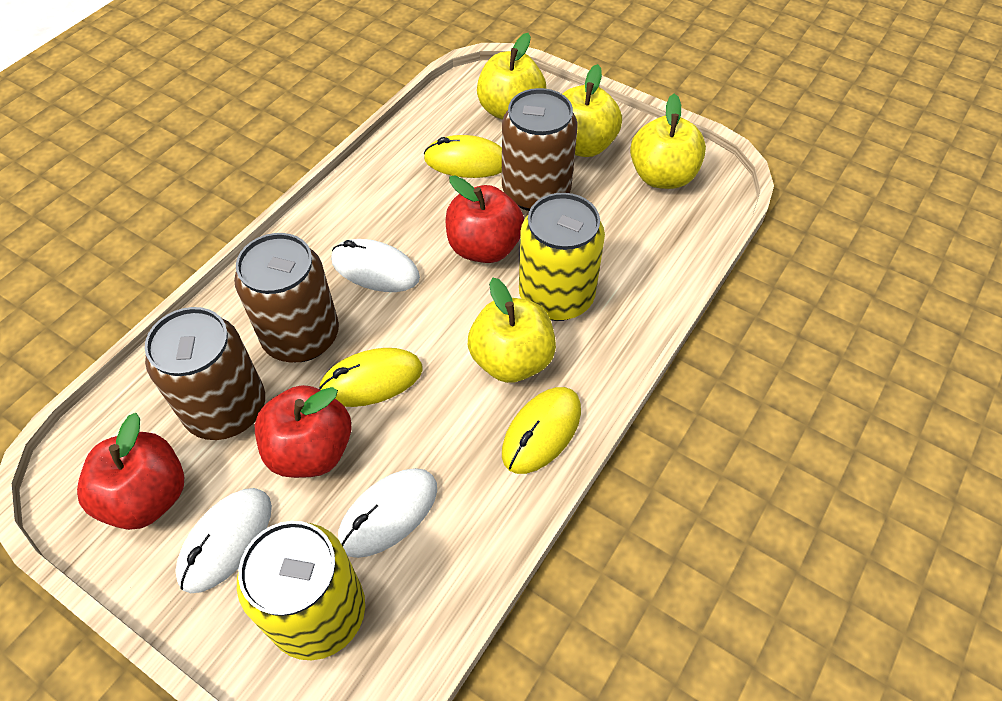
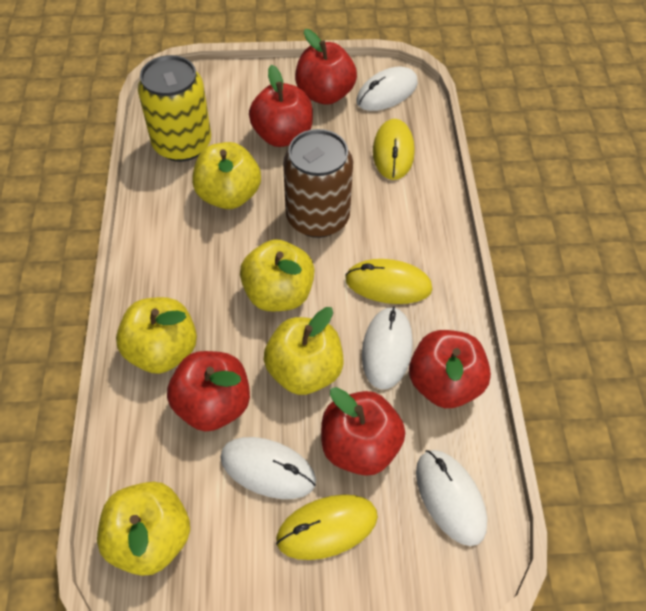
brown can: 3 -> 1
red apple: 3 -> 5
white mouse: 3 -> 4
yellow apple: 4 -> 5
yellow can: 2 -> 1

